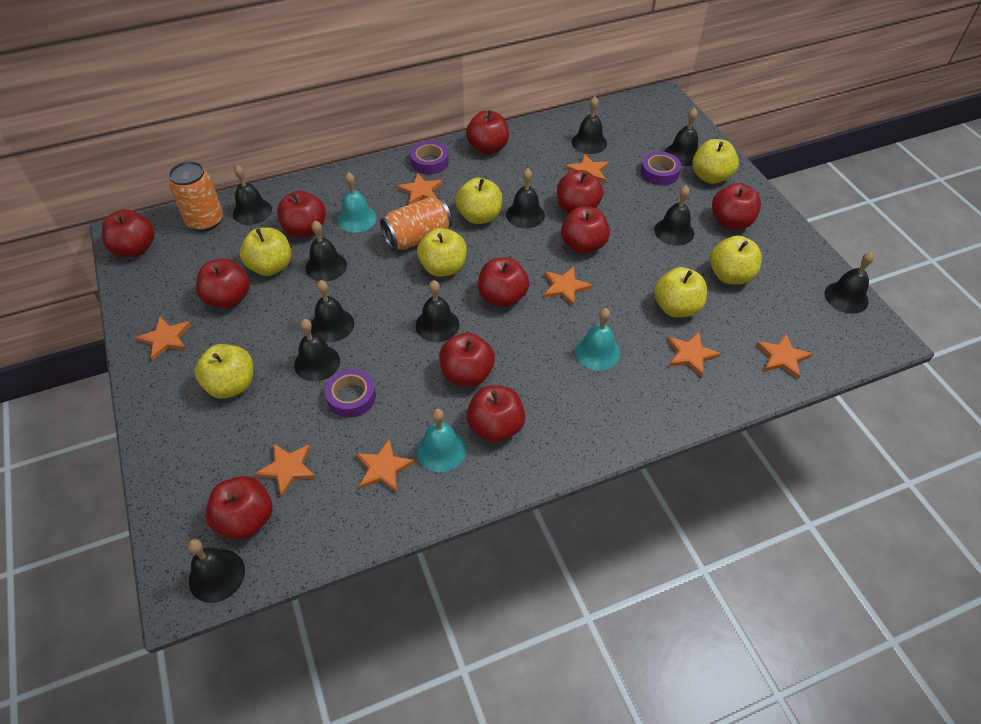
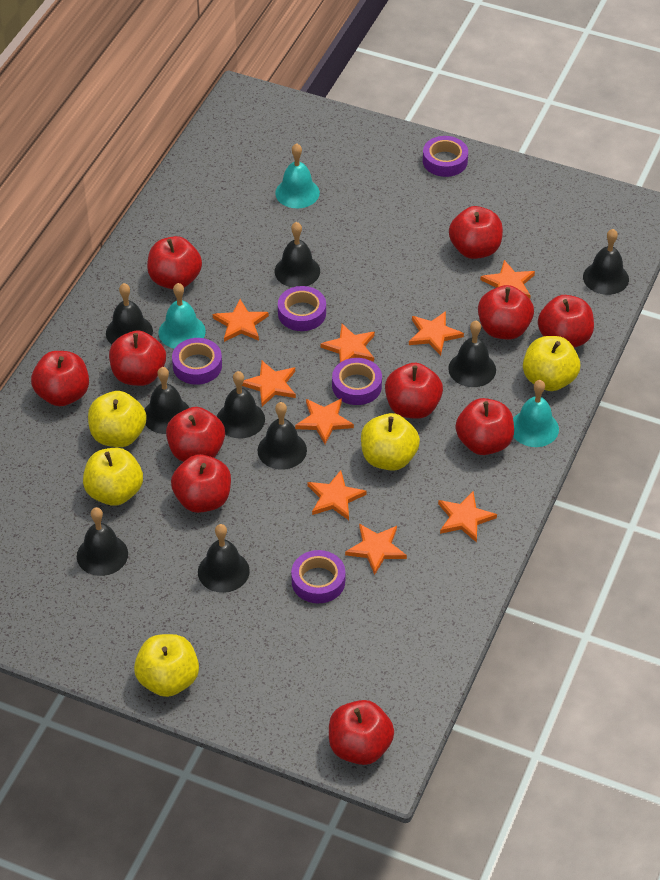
black bell: 11 -> 9
orange can: 2 -> 0
orange star: 8 -> 9
purple tape: 3 -> 5
yellow apple: 7 -> 5

